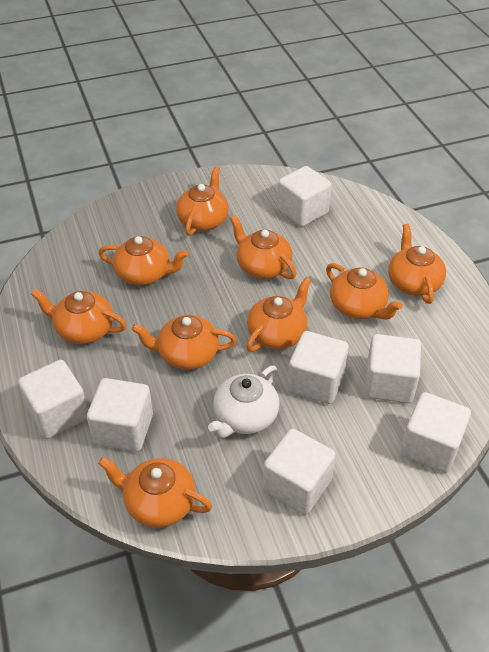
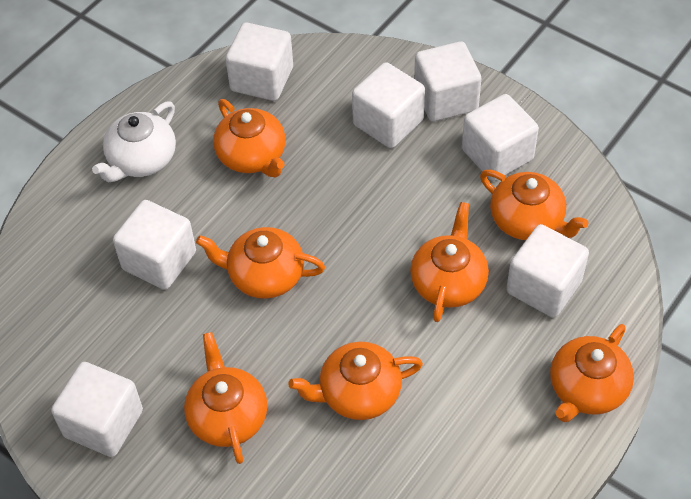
orange teapot: 9 -> 7

